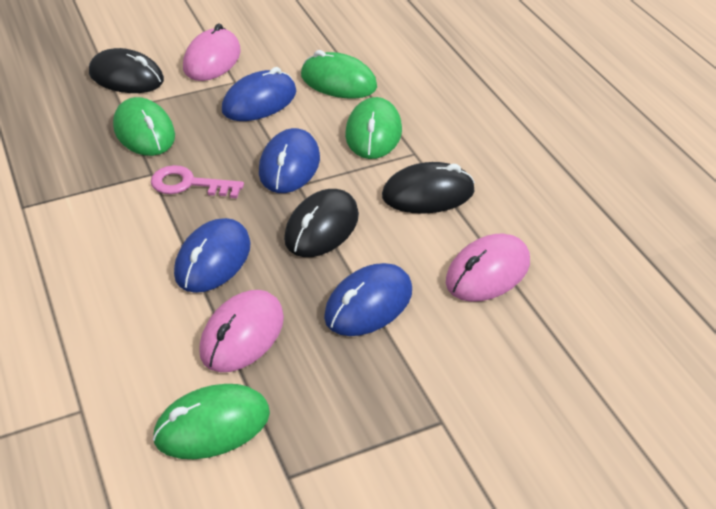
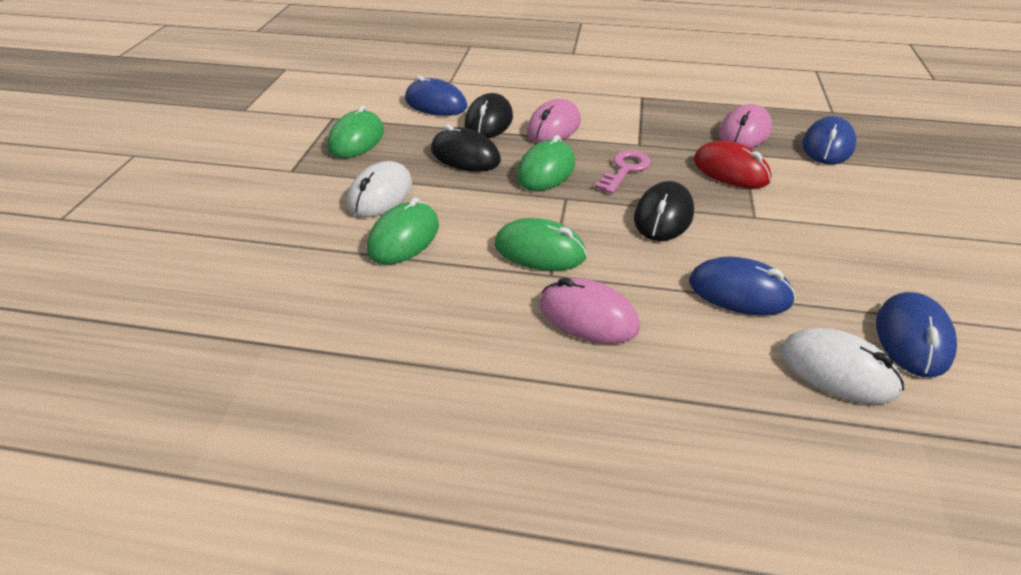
red mouse: 0 -> 1
white mouse: 0 -> 2

